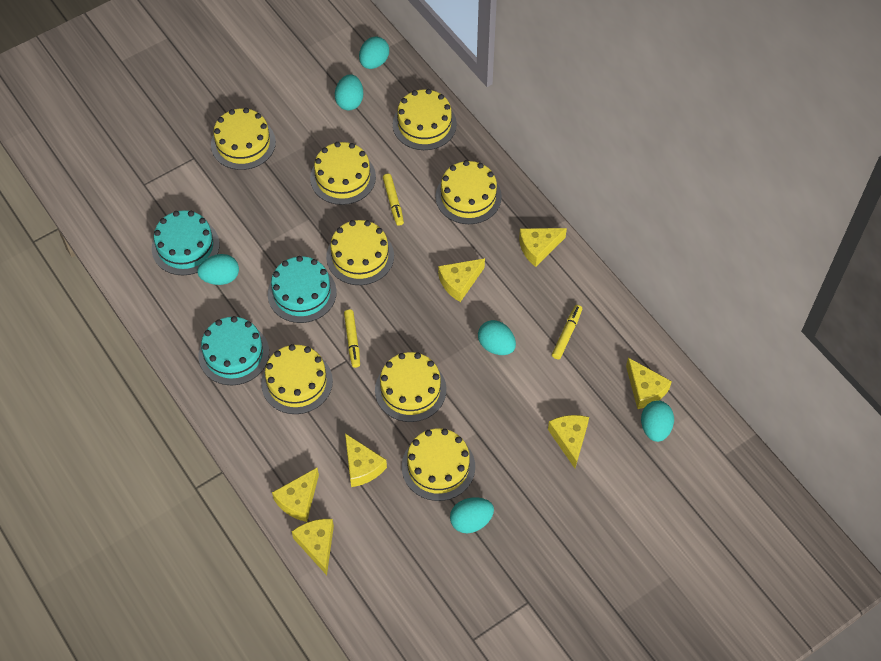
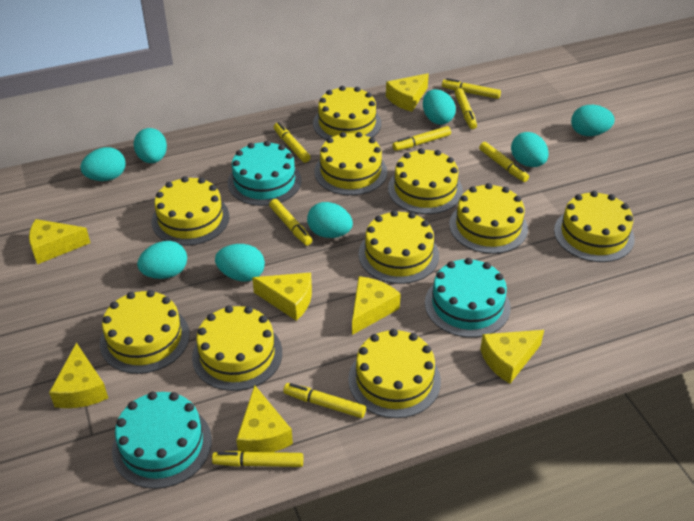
turquoise egg: 6 -> 8
yellow cake: 8 -> 10
yellow marker: 3 -> 8

